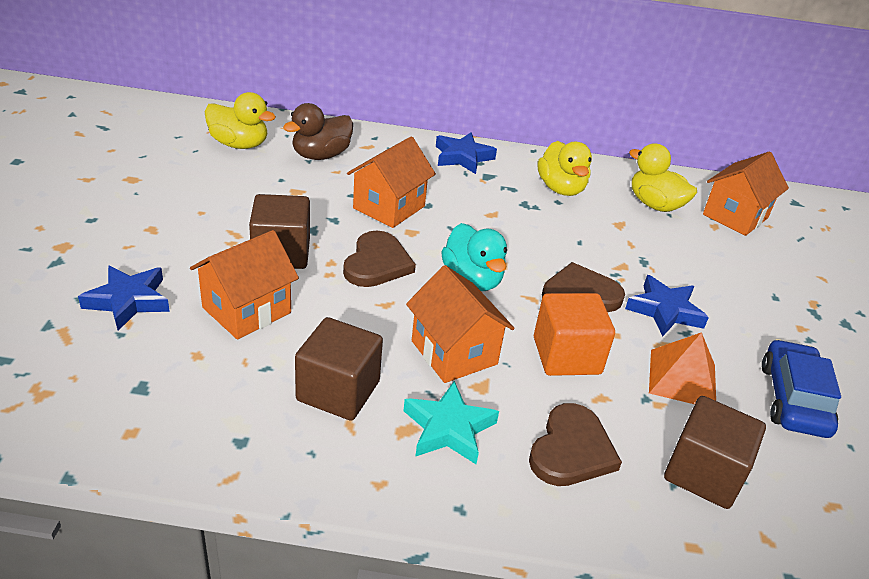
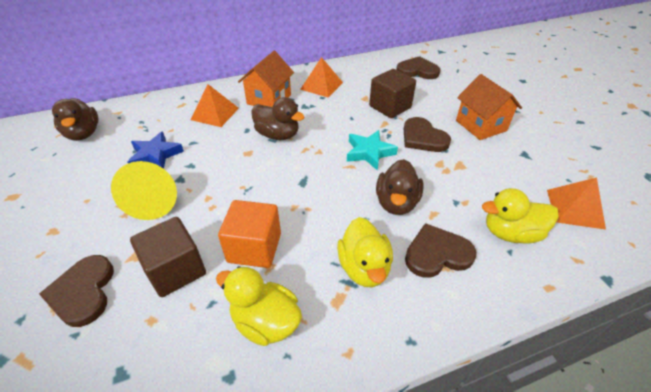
blue car: 1 -> 0
blue star: 3 -> 1
brown cube: 3 -> 2
brown duck: 1 -> 3
brown heart: 3 -> 4
orange house: 4 -> 2
orange pyramid: 1 -> 3
turquoise duck: 1 -> 0
yellow cone: 0 -> 1

